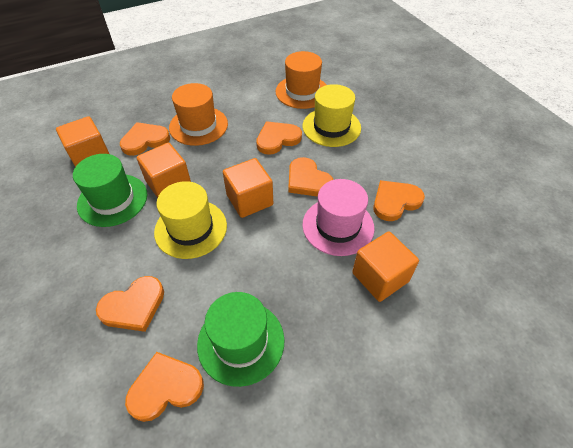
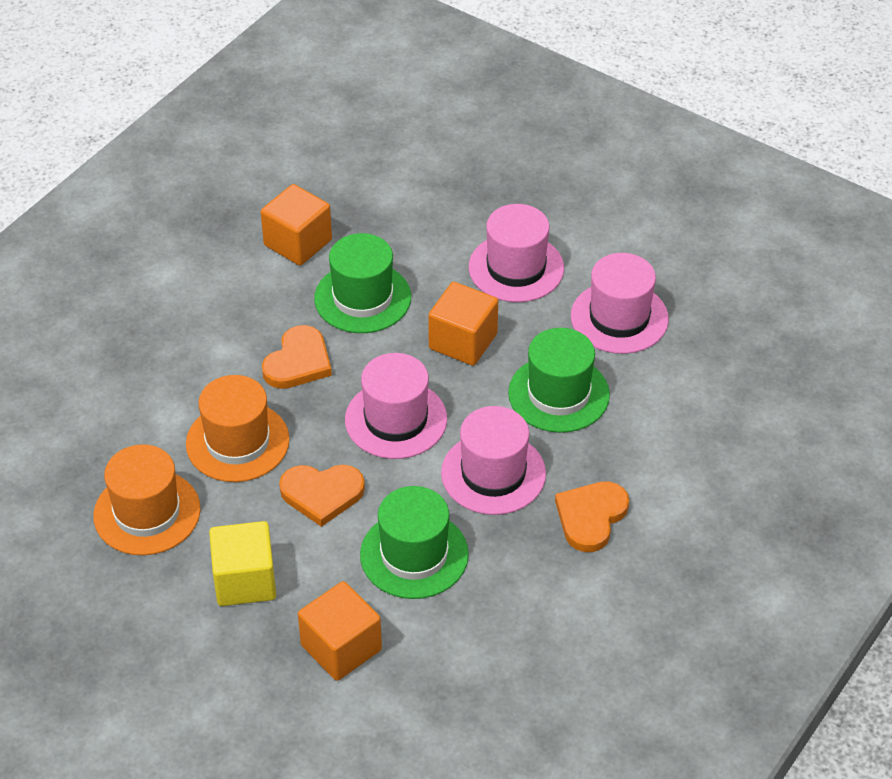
green hat: 2 -> 3
orange cube: 4 -> 3
orange heart: 6 -> 3
pink hat: 1 -> 4
yellow cube: 0 -> 1
yellow hat: 2 -> 0

